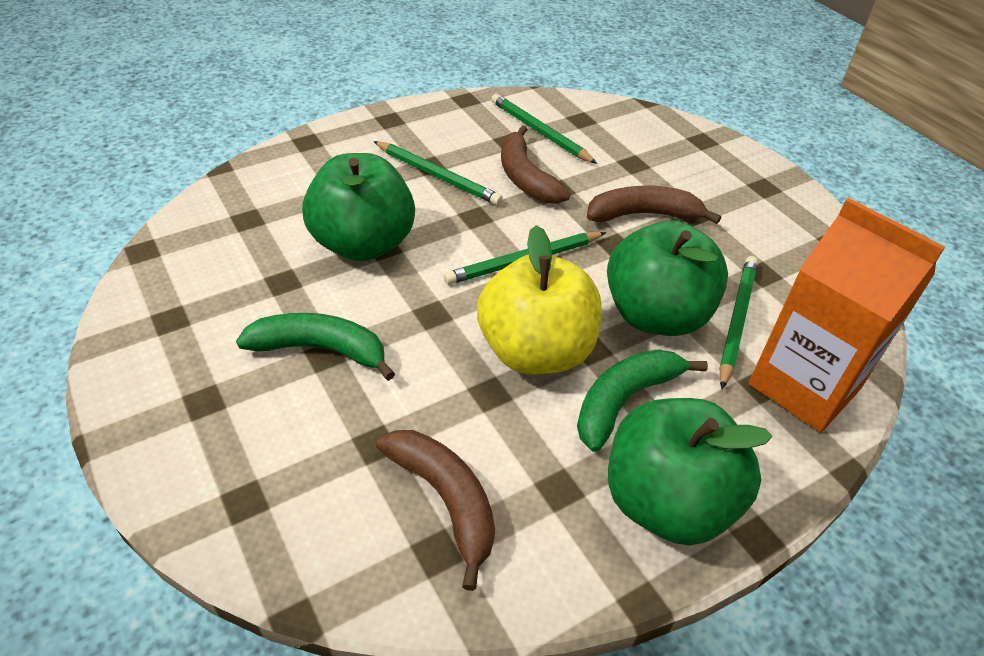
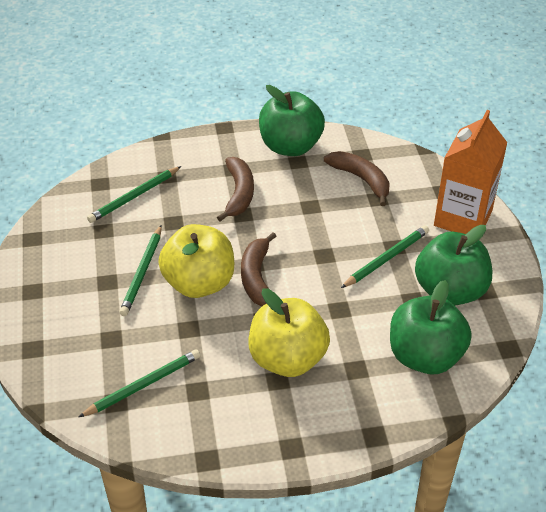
green banana: 2 -> 0
yellow apple: 1 -> 2

